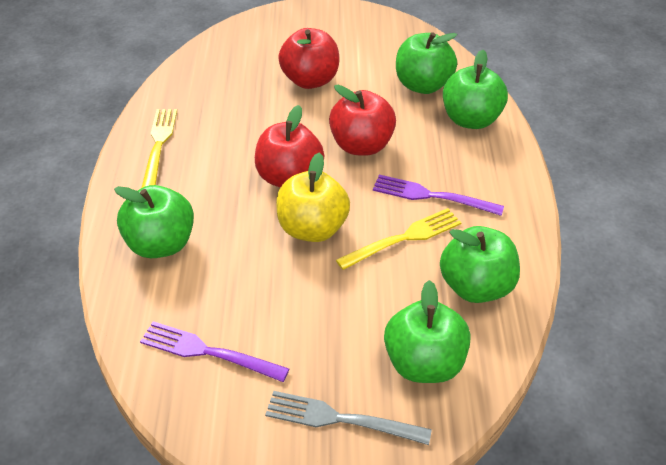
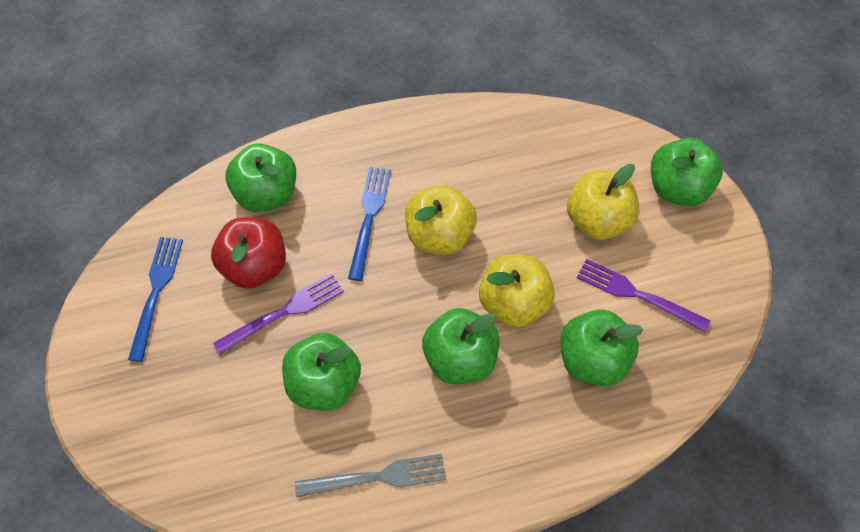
blue fork: 0 -> 2
red apple: 3 -> 1
yellow apple: 1 -> 3
yellow fork: 2 -> 0

